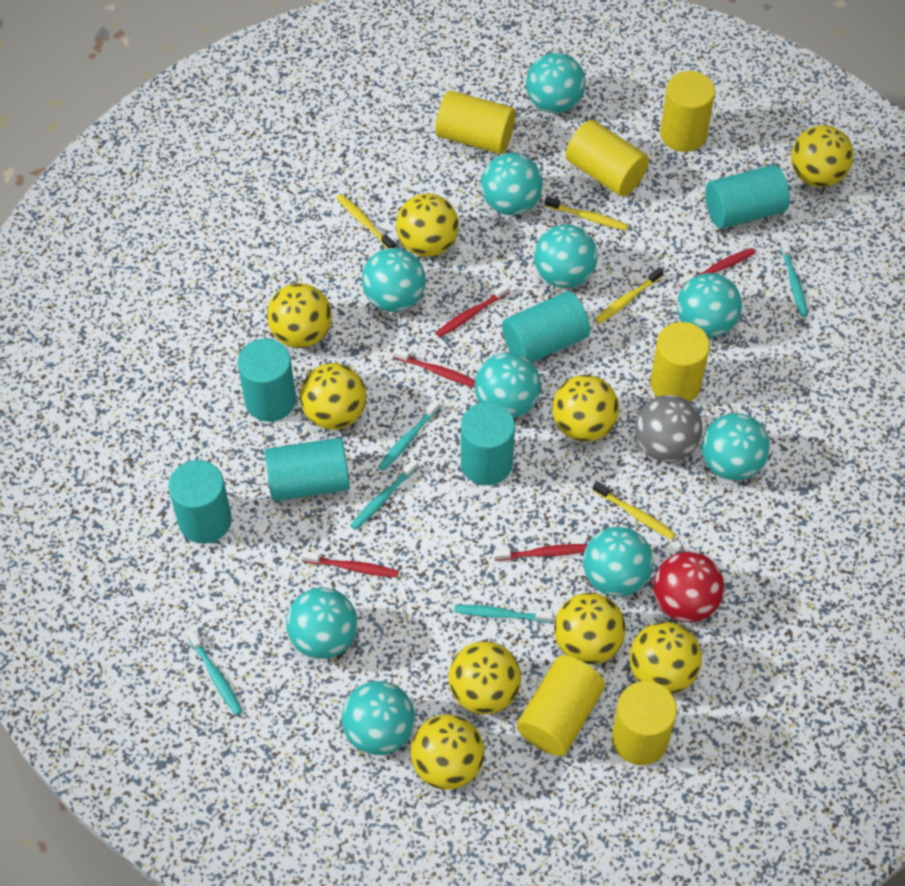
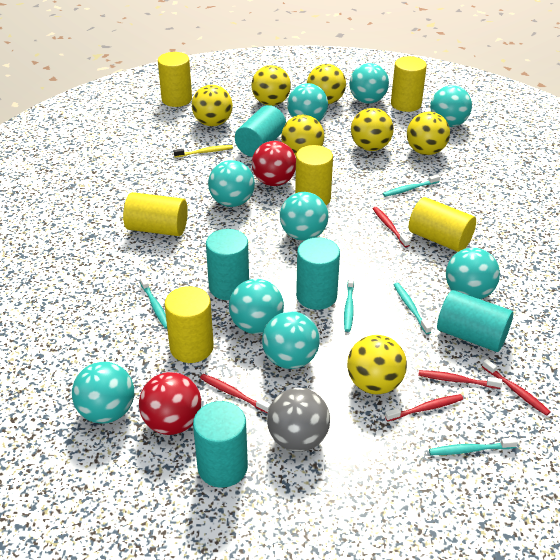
red ball: 1 -> 2
turquoise ball: 10 -> 9
turquoise cylinder: 6 -> 5
yellow ball: 9 -> 7
yellow toothbrush: 4 -> 1

